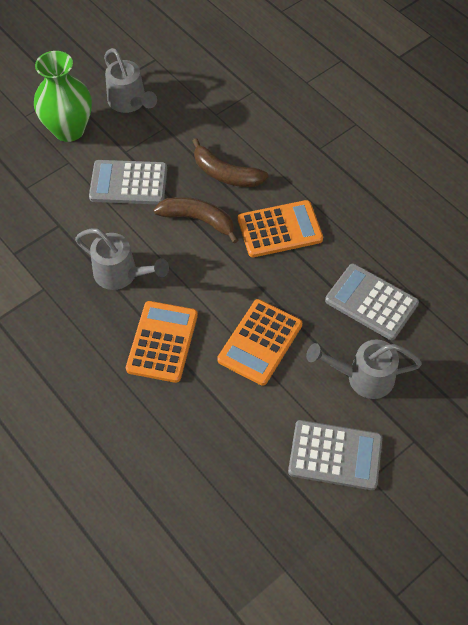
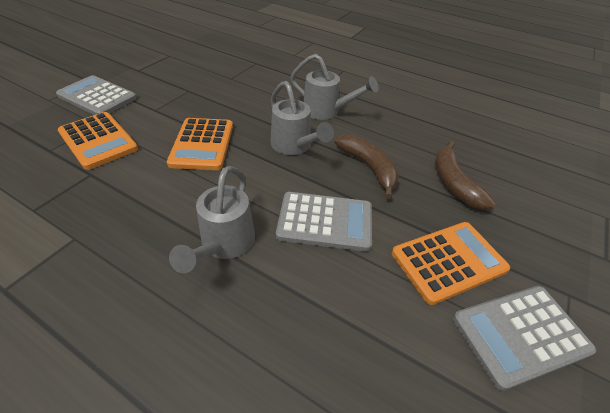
green vase: 1 -> 0

